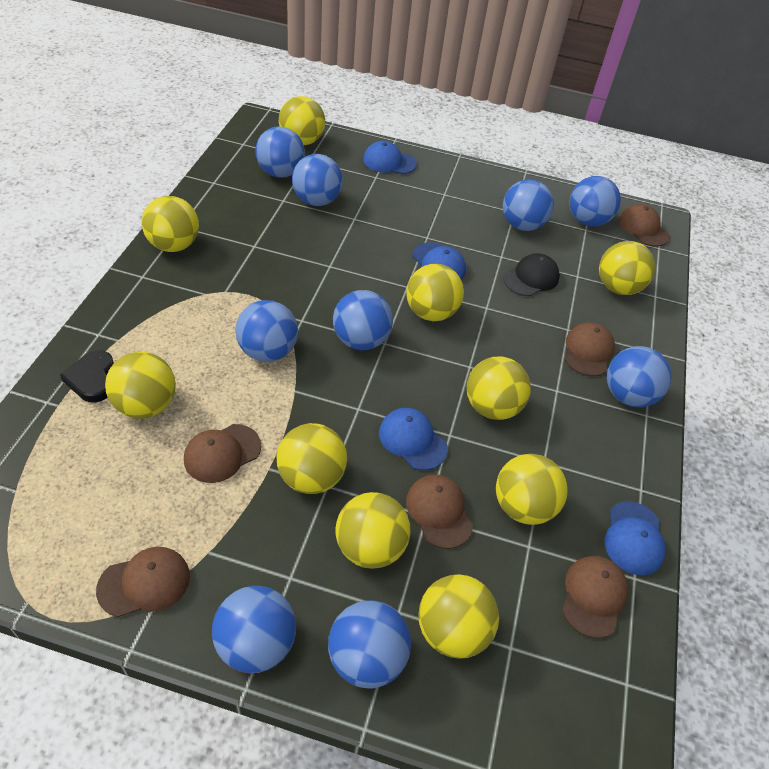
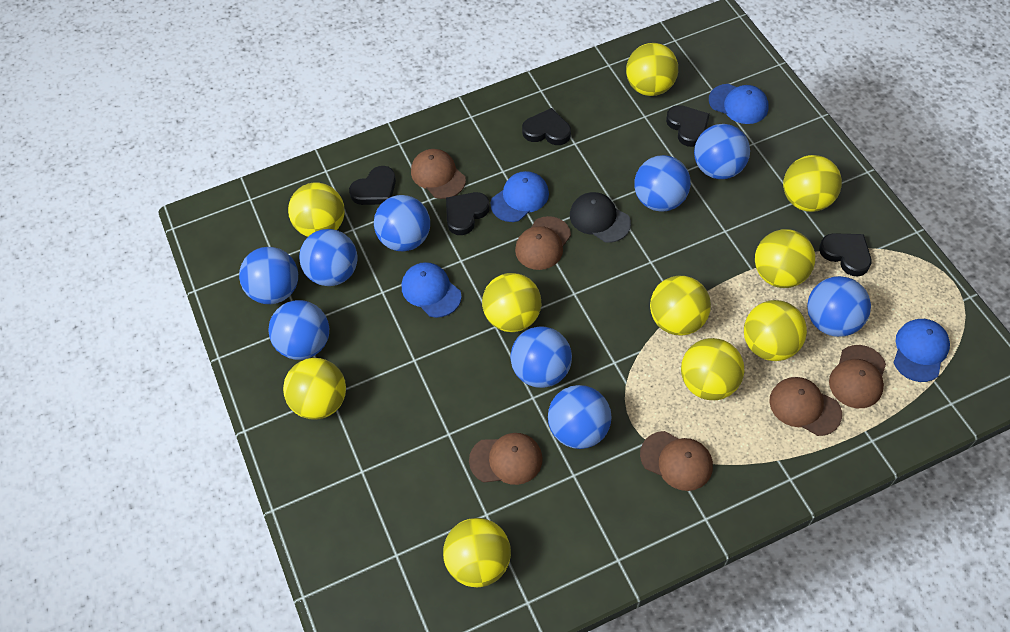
black heart: 1 -> 5

